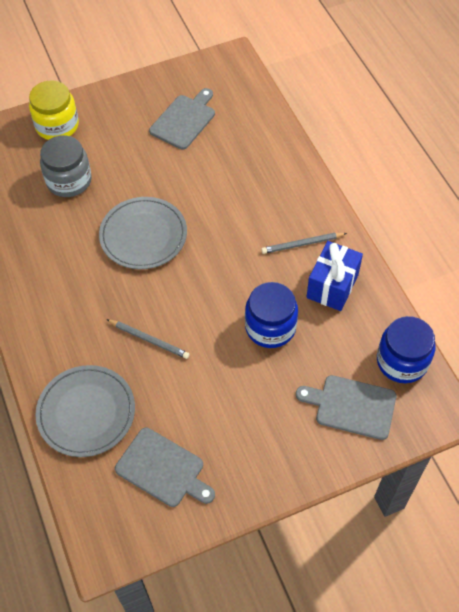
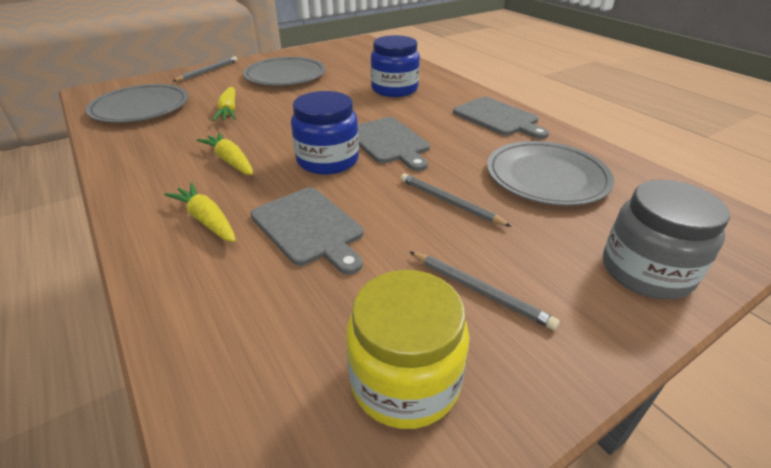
blue gift: 1 -> 0
grey pencil: 2 -> 3
grey plate: 2 -> 3
yellow carrot: 0 -> 3

